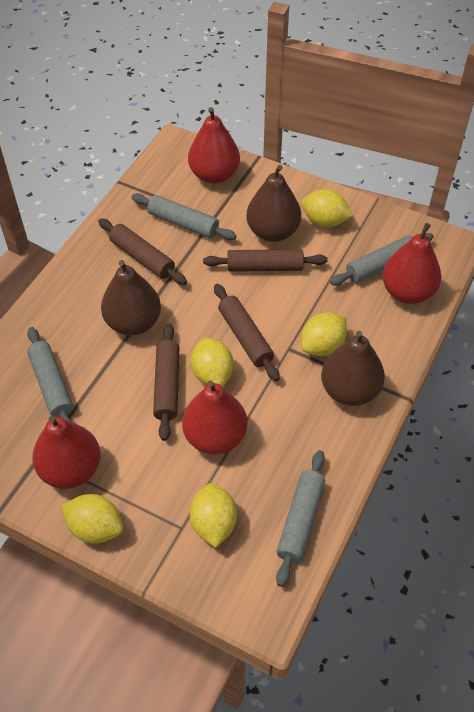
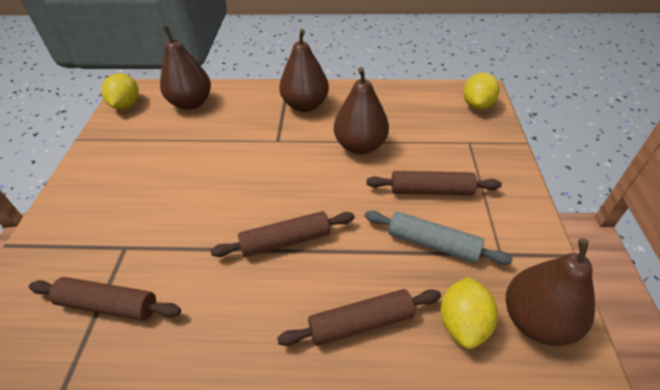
brown pear: 3 -> 4
grey rolling pin: 4 -> 1
red pear: 4 -> 0
yellow lemon: 5 -> 3

